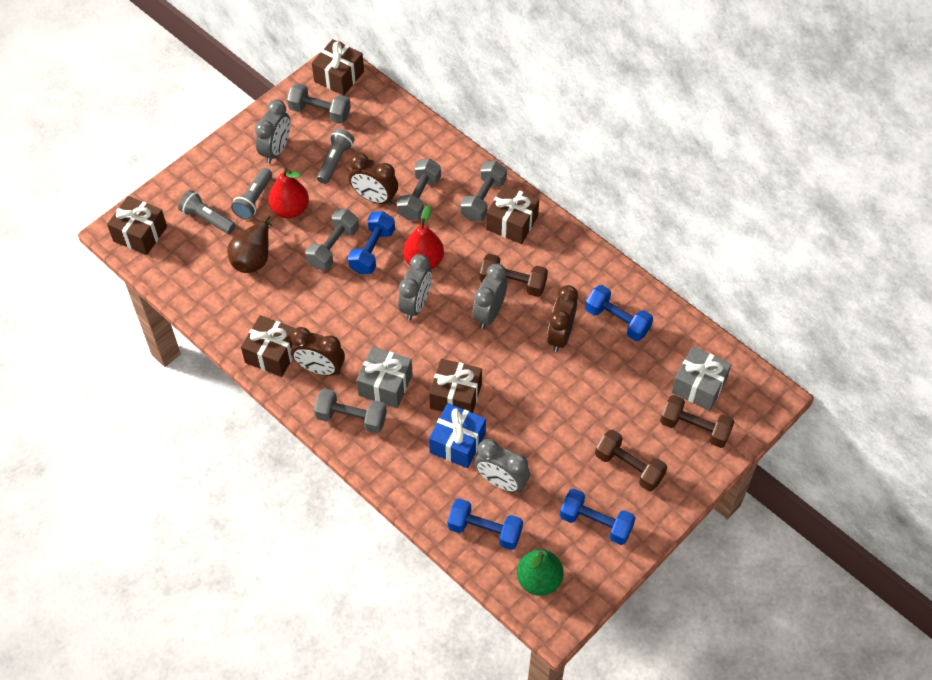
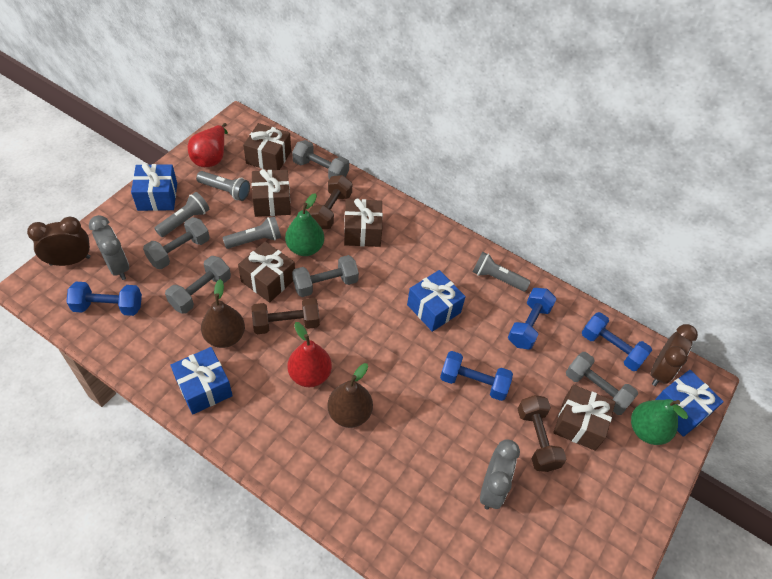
blue gift: 1 -> 4
brown clock: 3 -> 2
brown pear: 1 -> 2
green pear: 1 -> 2
grey clock: 4 -> 2
grey flashlight: 3 -> 4
grey gift: 2 -> 0

